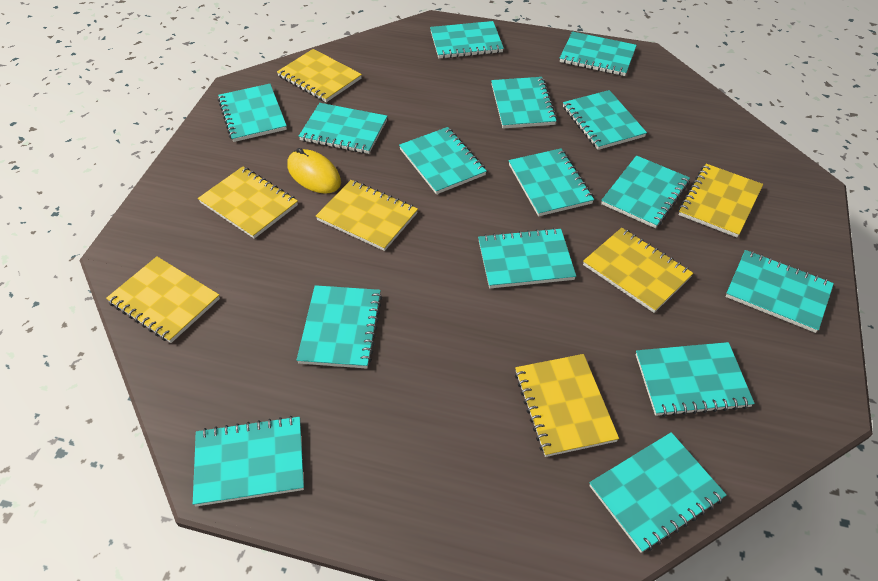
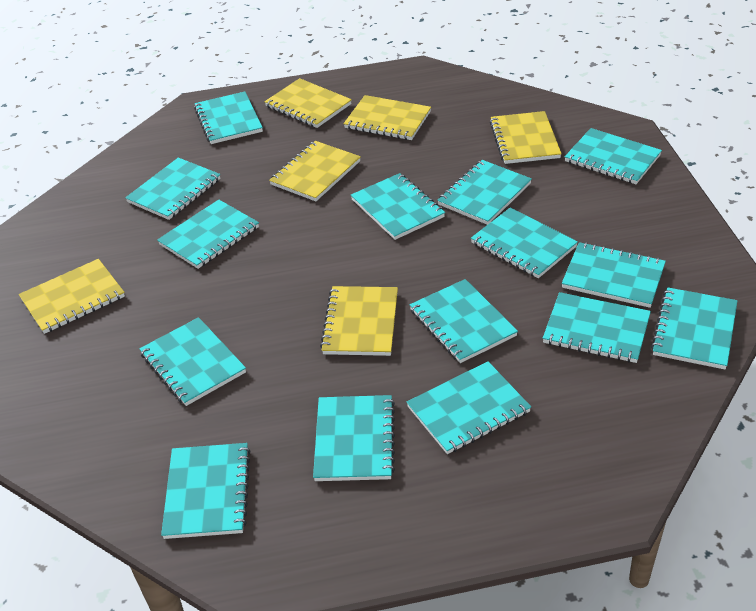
yellow mouse: 1 -> 0
yellow notebook: 7 -> 6

